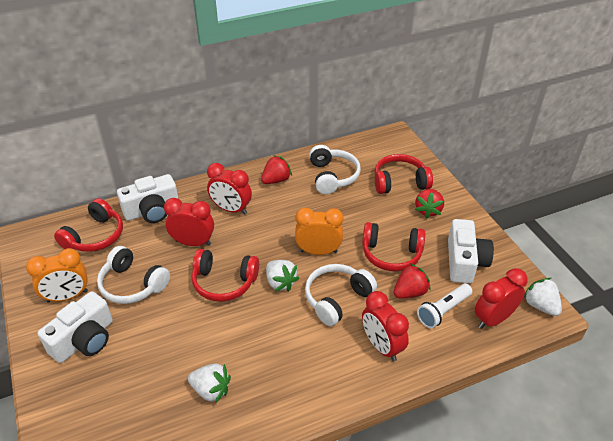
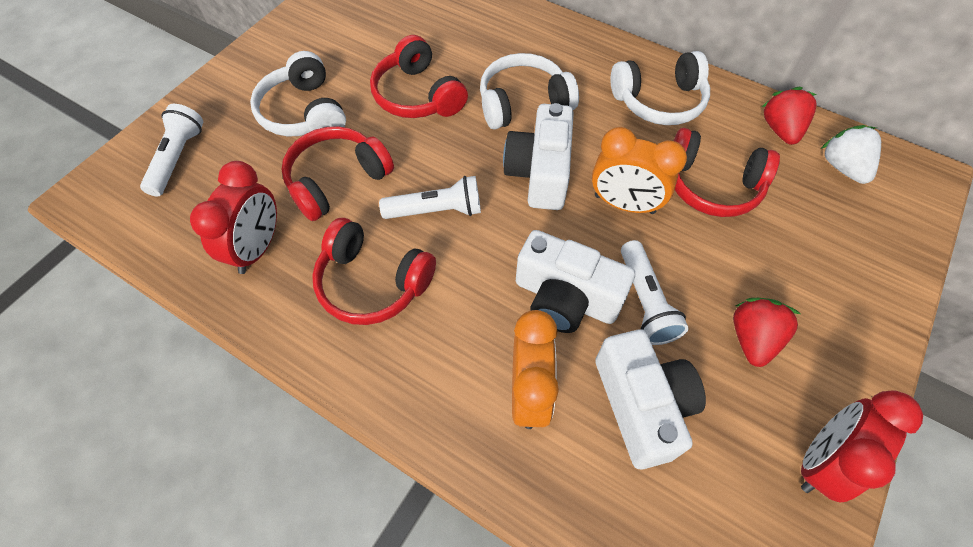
red clock: 4 -> 2
red strawberry: 3 -> 2
white flashlight: 1 -> 3
white strawberry: 3 -> 1

